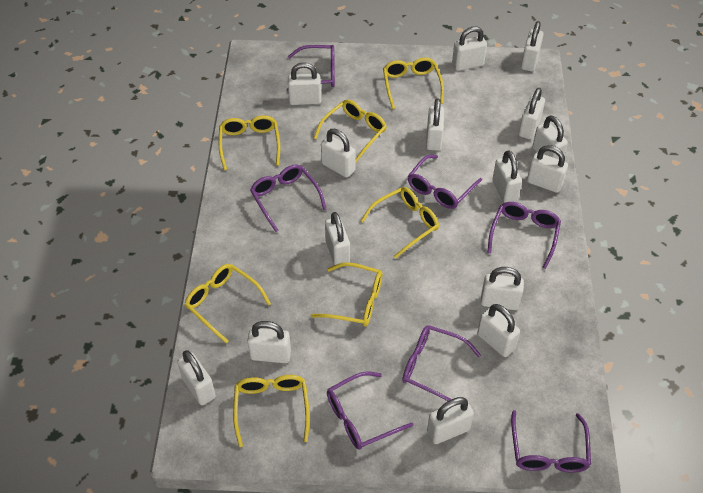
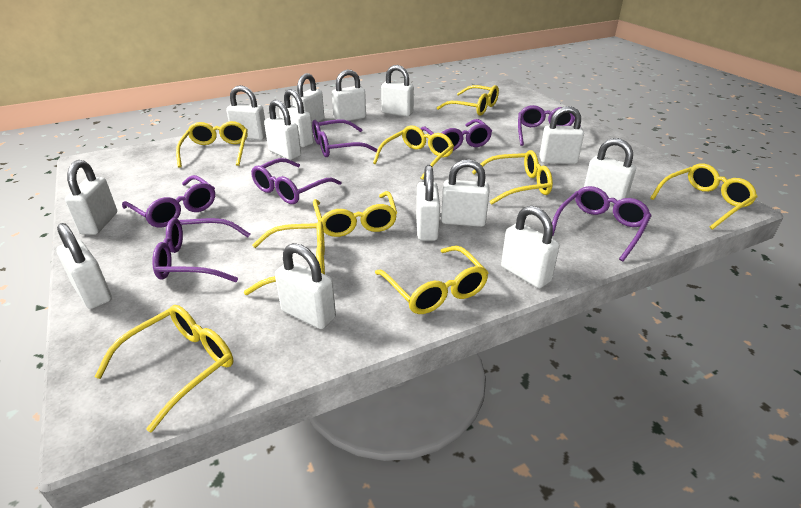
white padlock: 15 -> 14
yellow glasses: 7 -> 9

